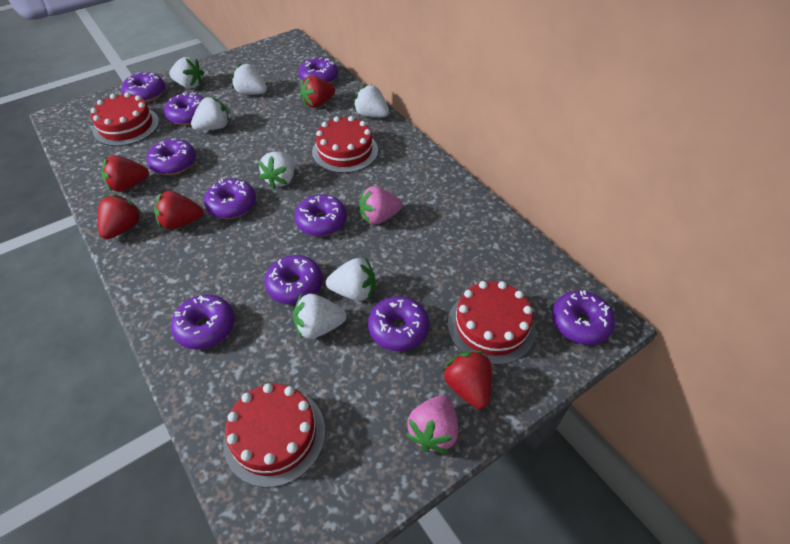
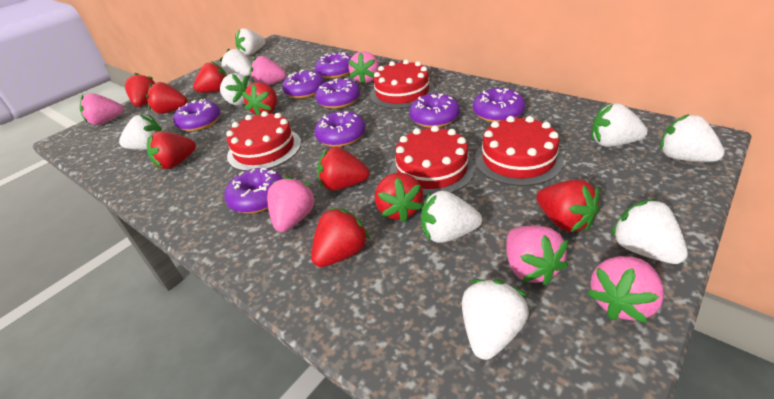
pink strawberry: 2 -> 6
purple donut: 10 -> 8
red strawberry: 5 -> 9
white strawberry: 7 -> 9

